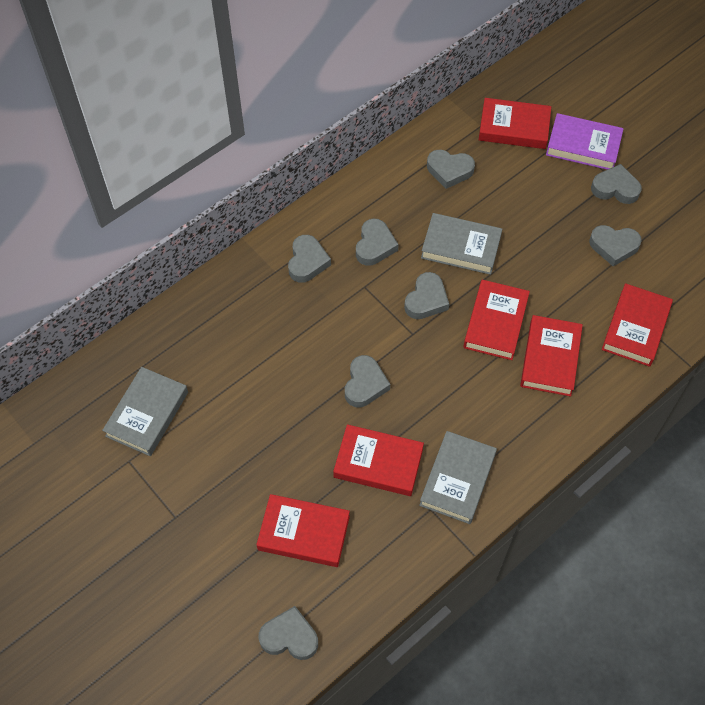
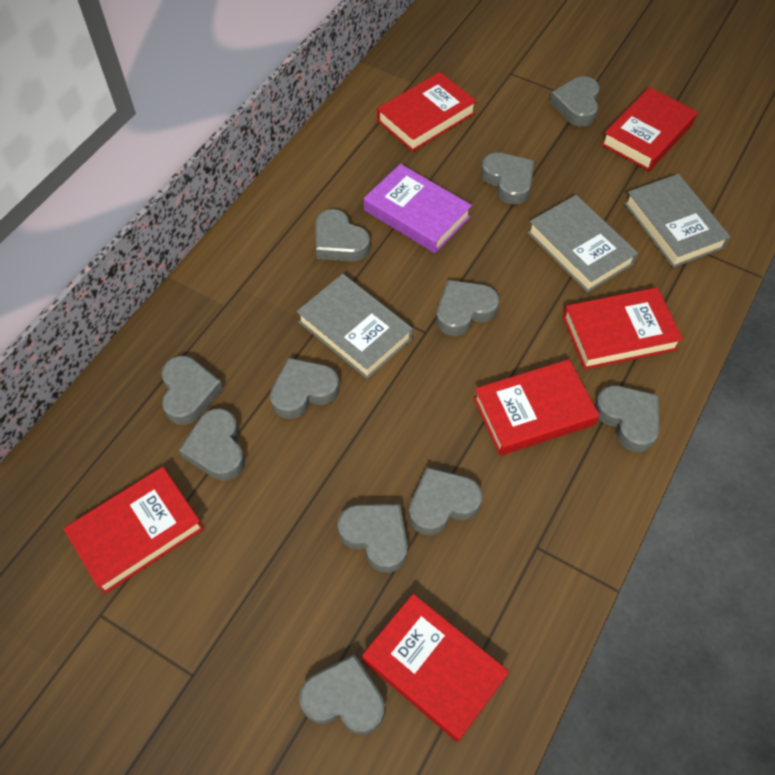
grey heart: 8 -> 11

